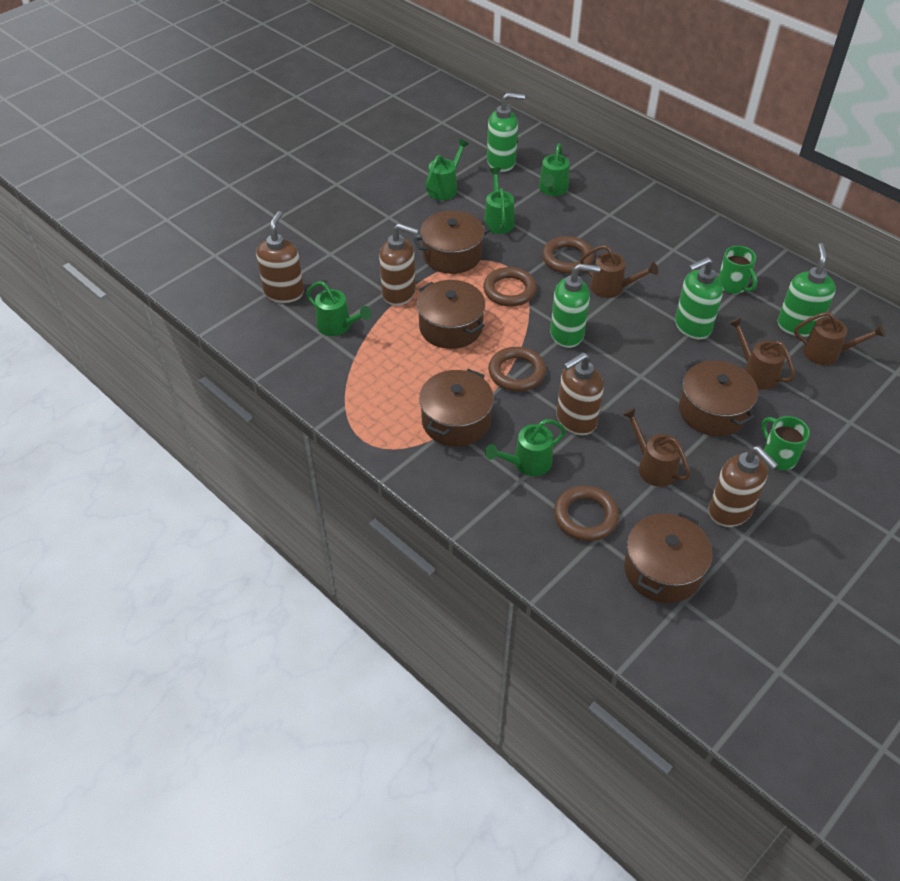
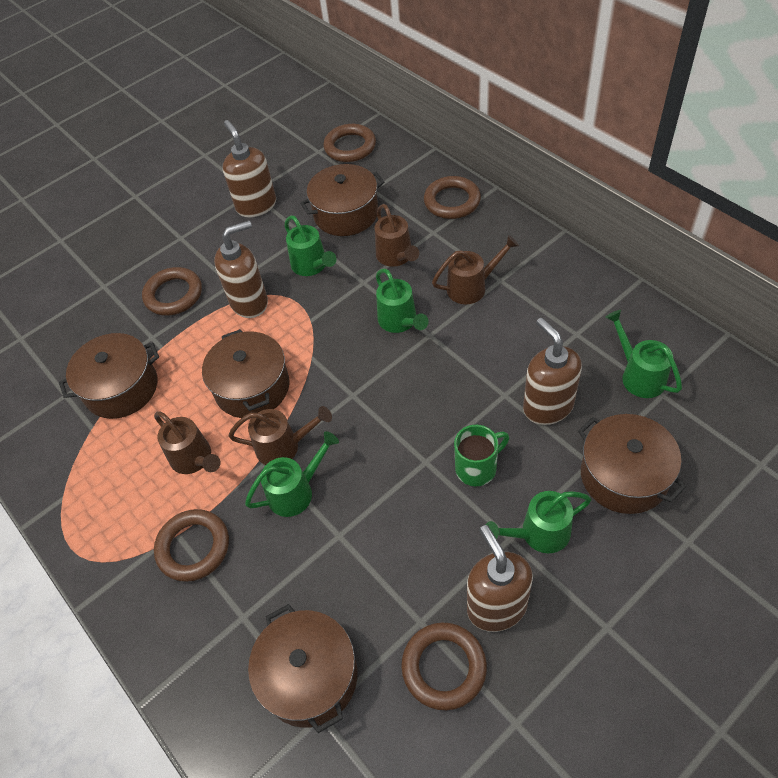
brown ring: 4 -> 5
green mug: 2 -> 1
green soap dispenser: 4 -> 0

